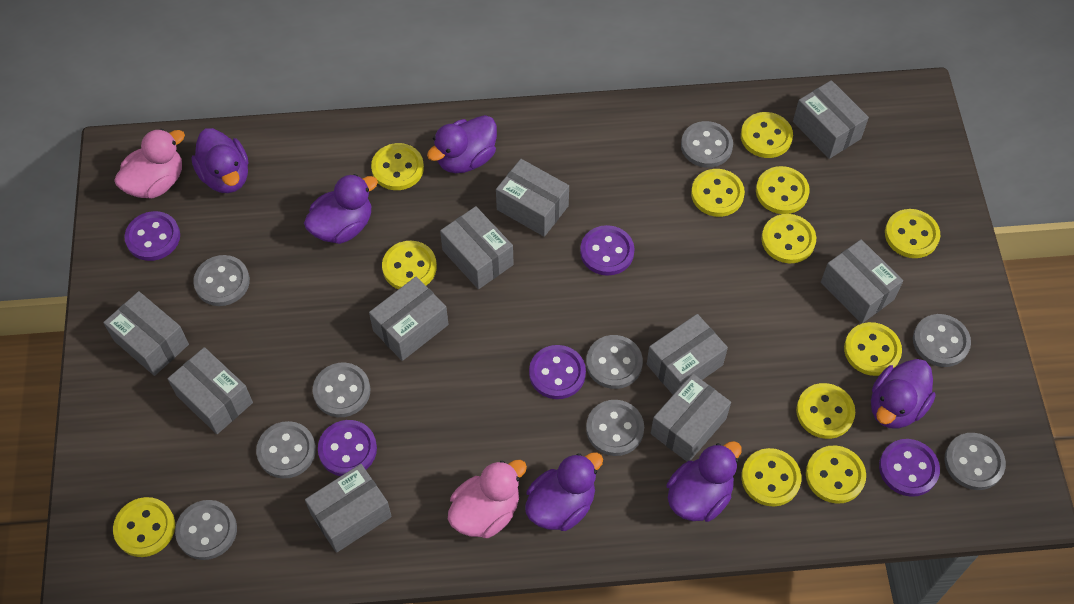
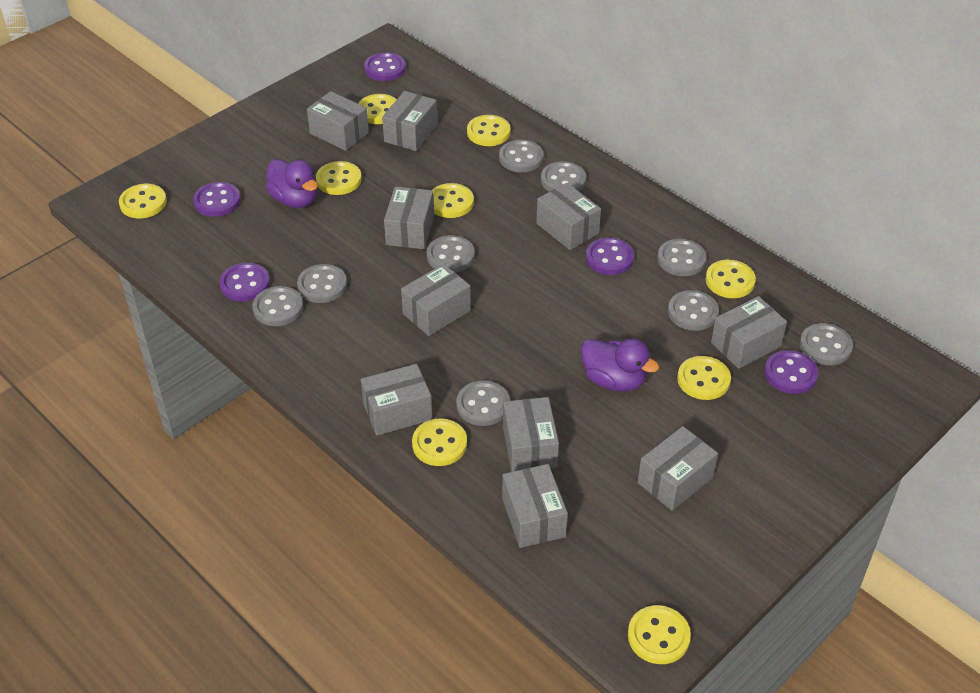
pink duck: 2 -> 0
purple duck: 6 -> 2
yellow button: 12 -> 9

